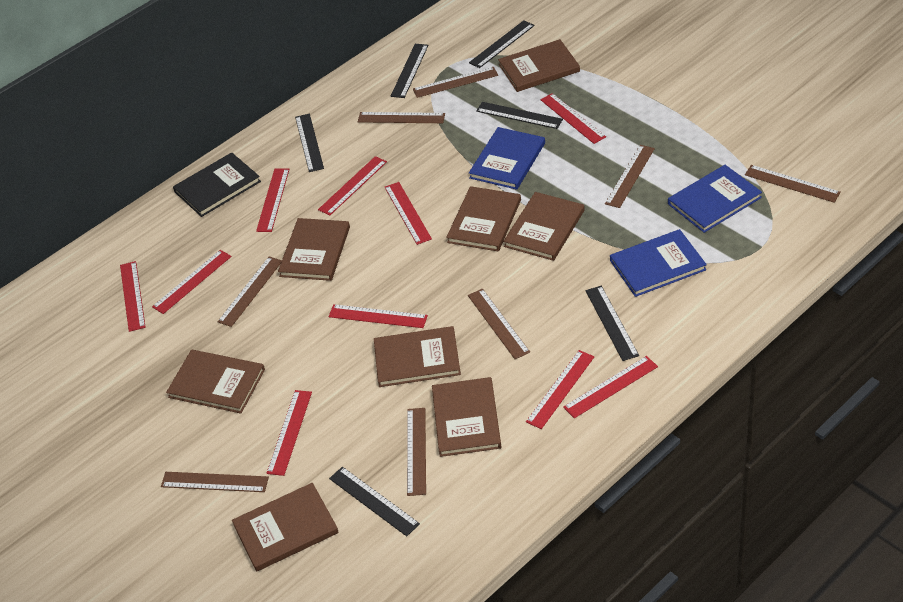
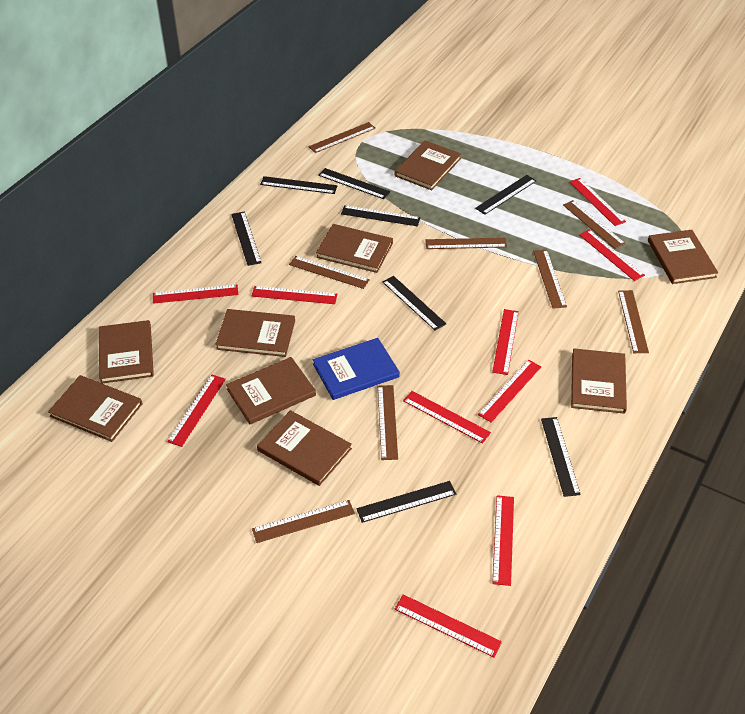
black book: 1 -> 0
black ruler: 6 -> 8
blue book: 3 -> 1
brown book: 8 -> 9

